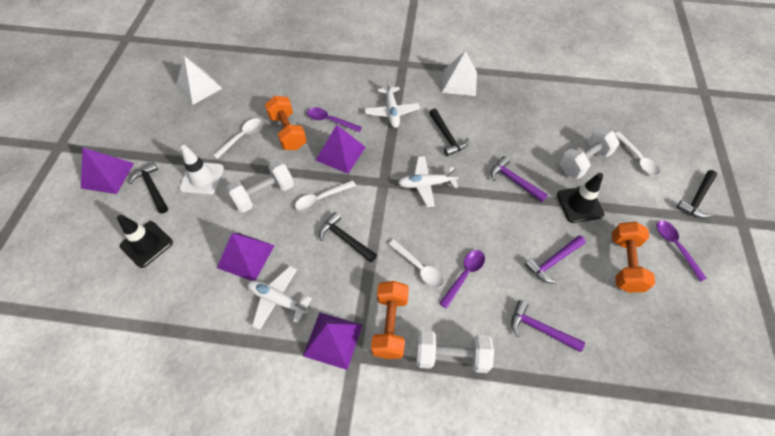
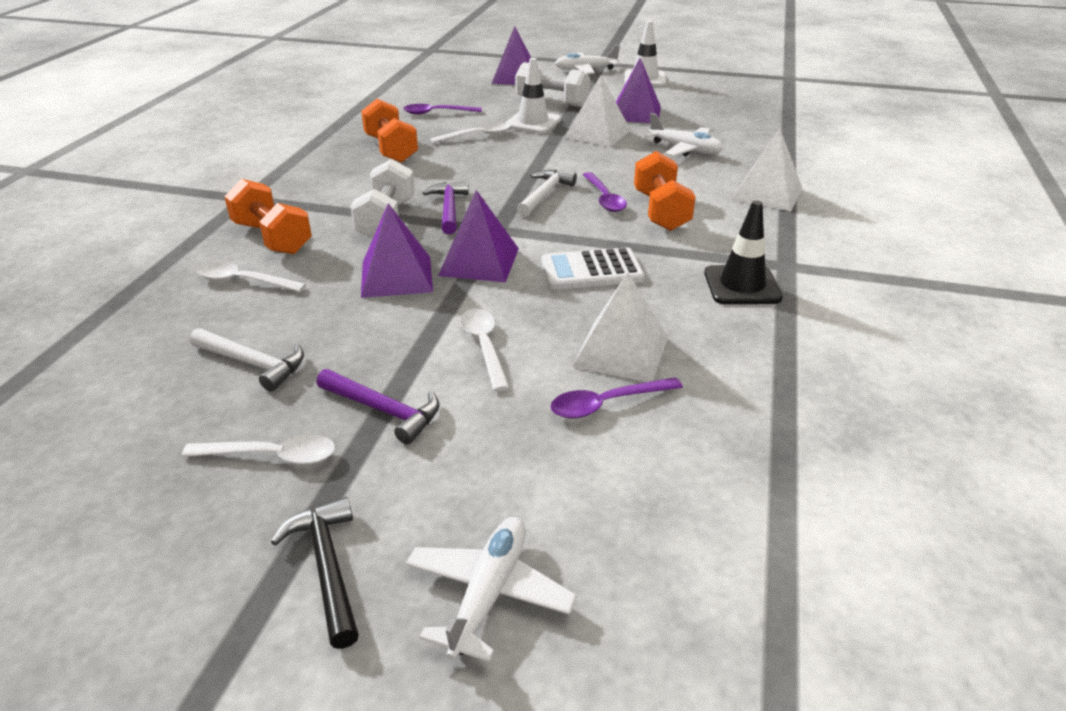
black hammer: 4 -> 1
black traffic cone: 2 -> 1
purple hammer: 3 -> 2
white calculator: 0 -> 1
white dumbbell: 3 -> 2
white hammer: 0 -> 2
white pyramid: 2 -> 3
white traffic cone: 1 -> 2

